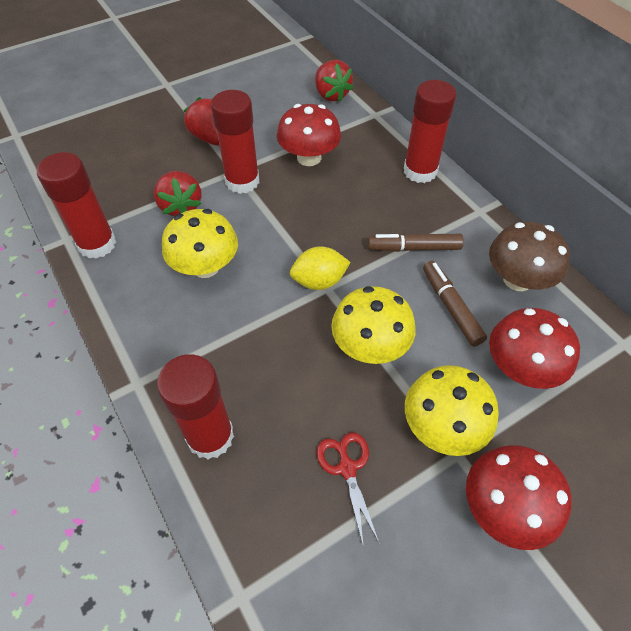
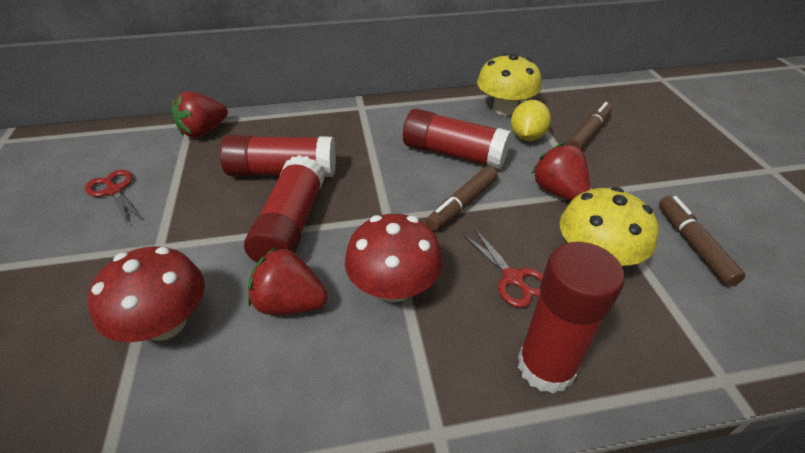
brown marker: 2 -> 3
brown mushroom: 1 -> 0
red mushroom: 3 -> 2
red scissors: 1 -> 2
yellow mushroom: 3 -> 2

